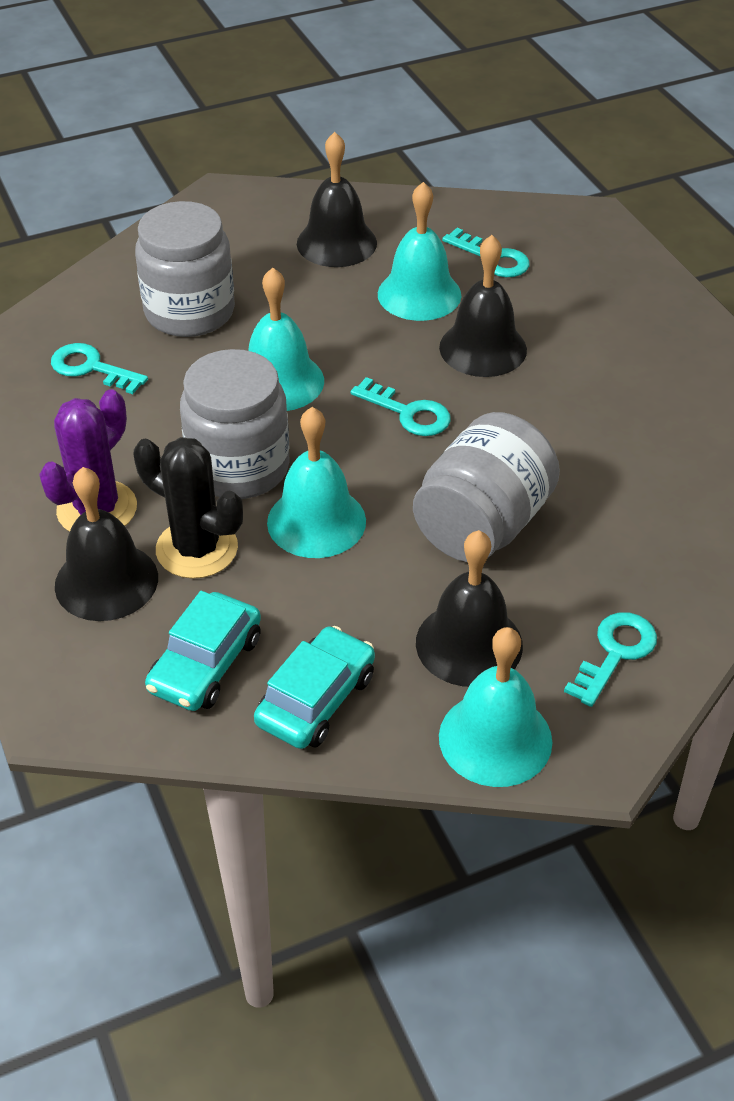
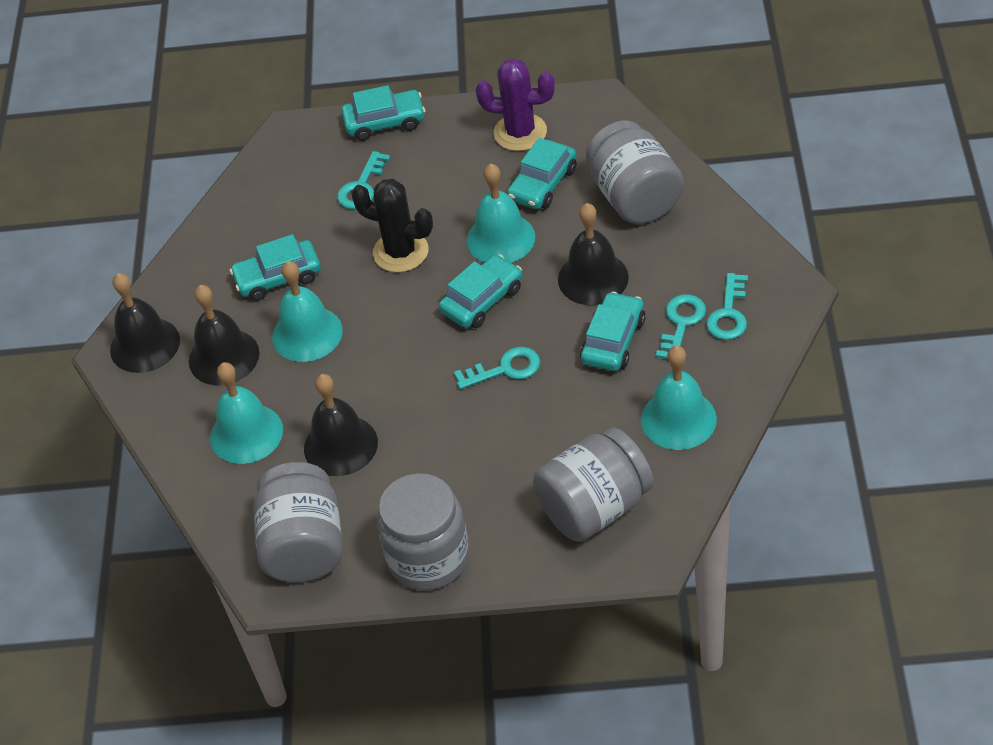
grey jar: 3 -> 4
turquoise car: 2 -> 5

